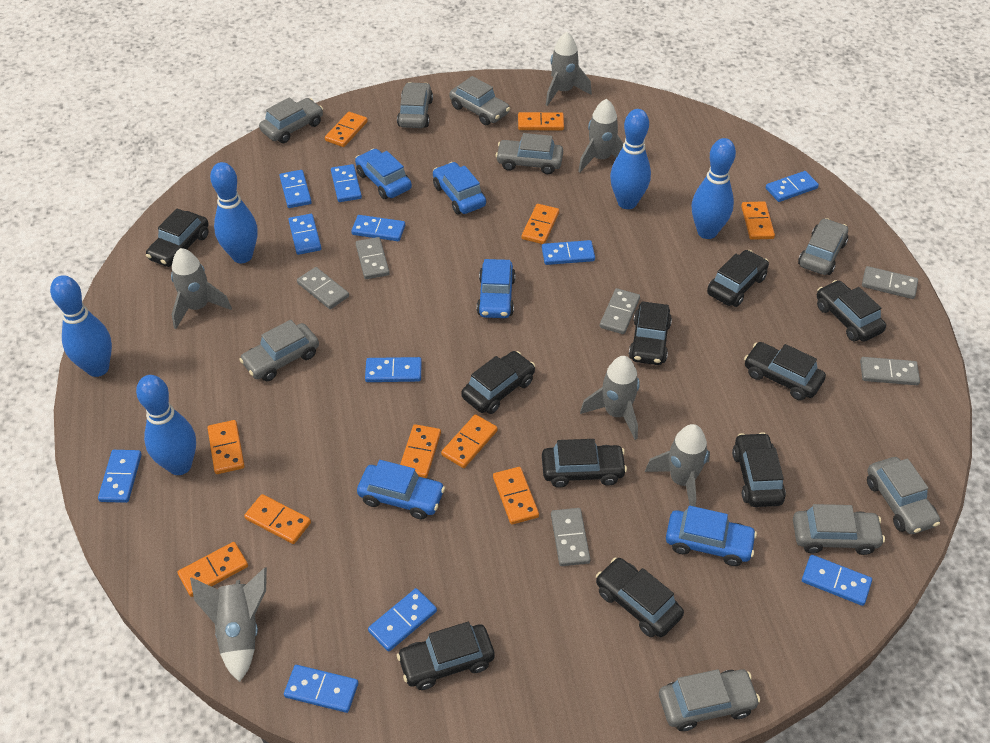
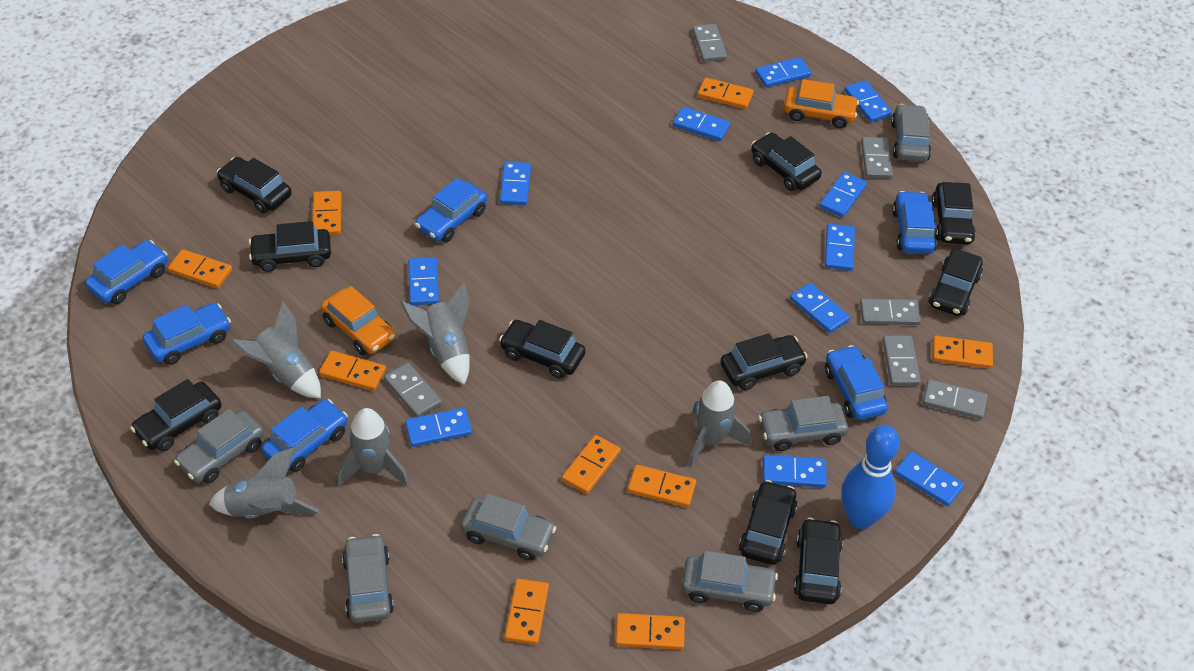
blue bowling pin: 5 -> 1
blue car: 5 -> 6
grey car: 9 -> 6
grey rocket: 6 -> 5
orange car: 0 -> 2
orange domino: 10 -> 9

